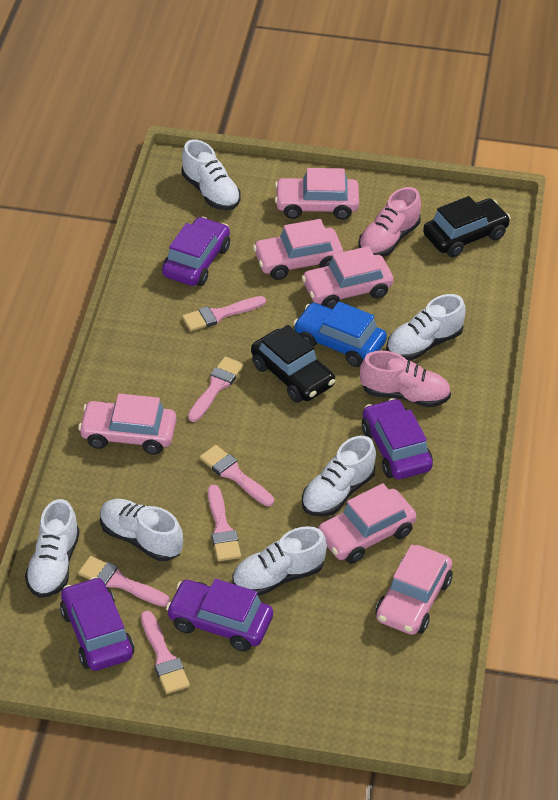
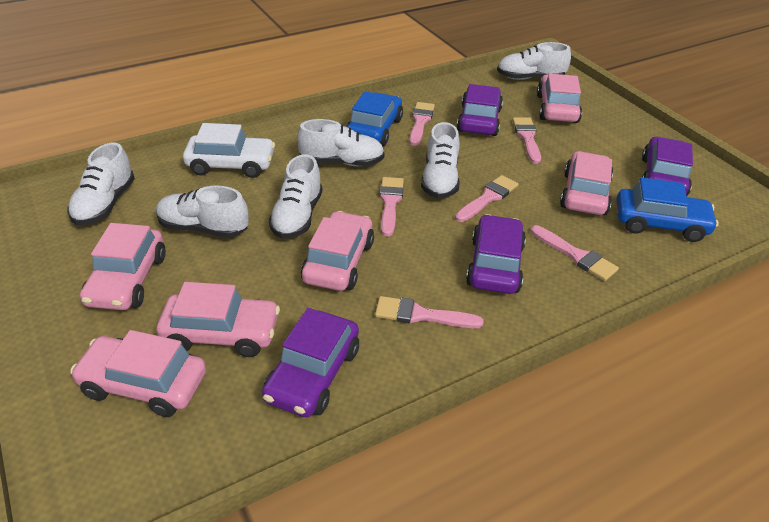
black car: 2 -> 0
blue car: 1 -> 2
pink shoe: 2 -> 0
white car: 0 -> 1

